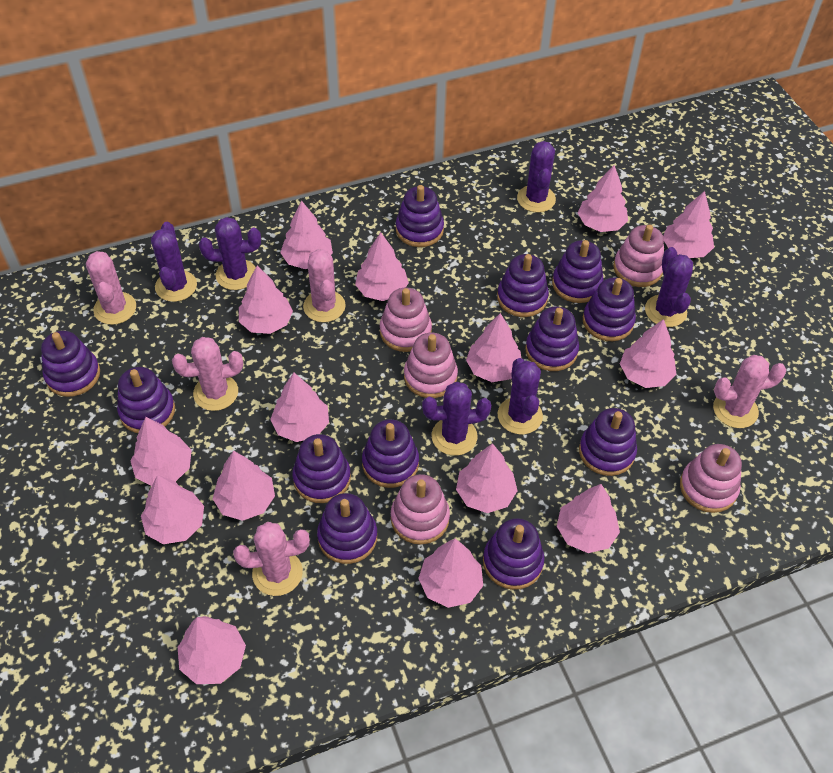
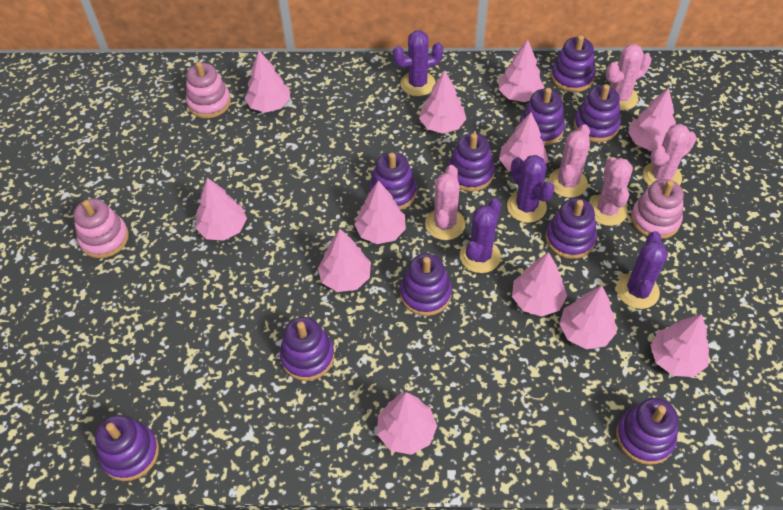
pink stacking toy: 5 -> 3
pink tree: 15 -> 12
purple cactus: 6 -> 4
purple stacking toy: 12 -> 10

